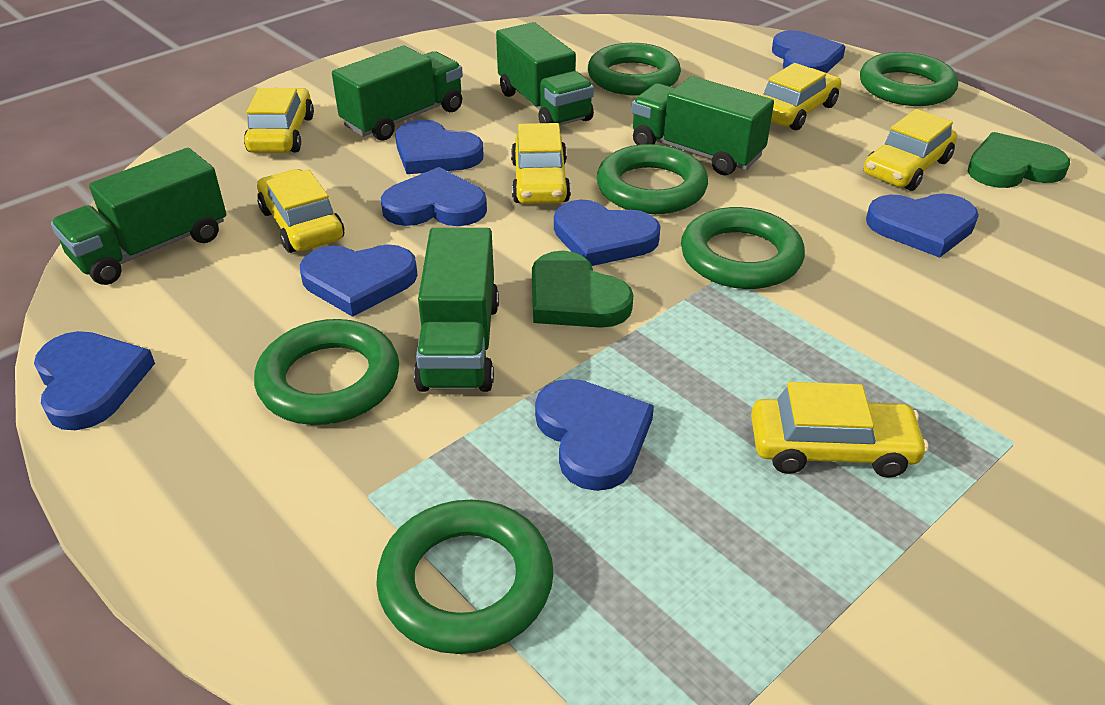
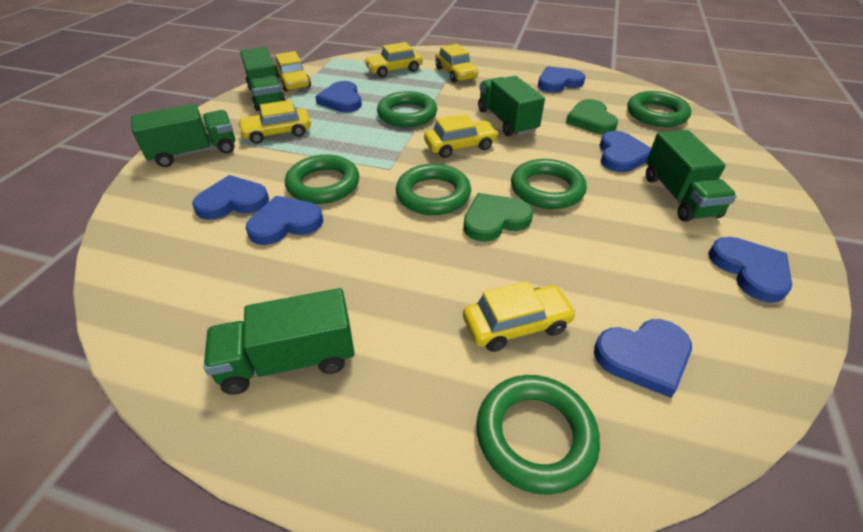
blue heart: 8 -> 7

